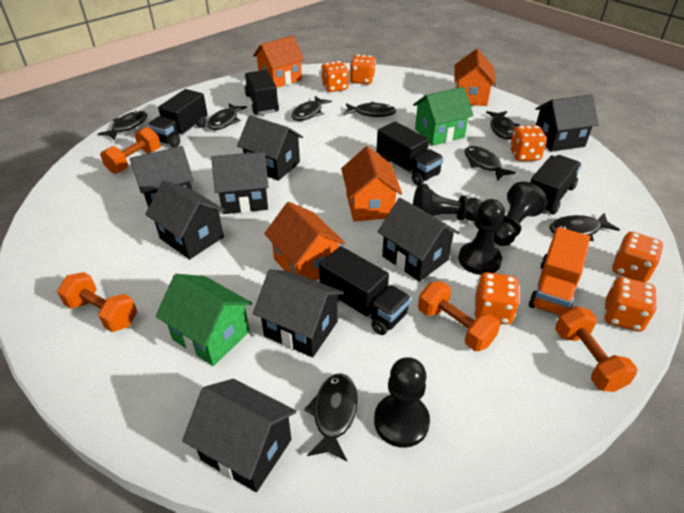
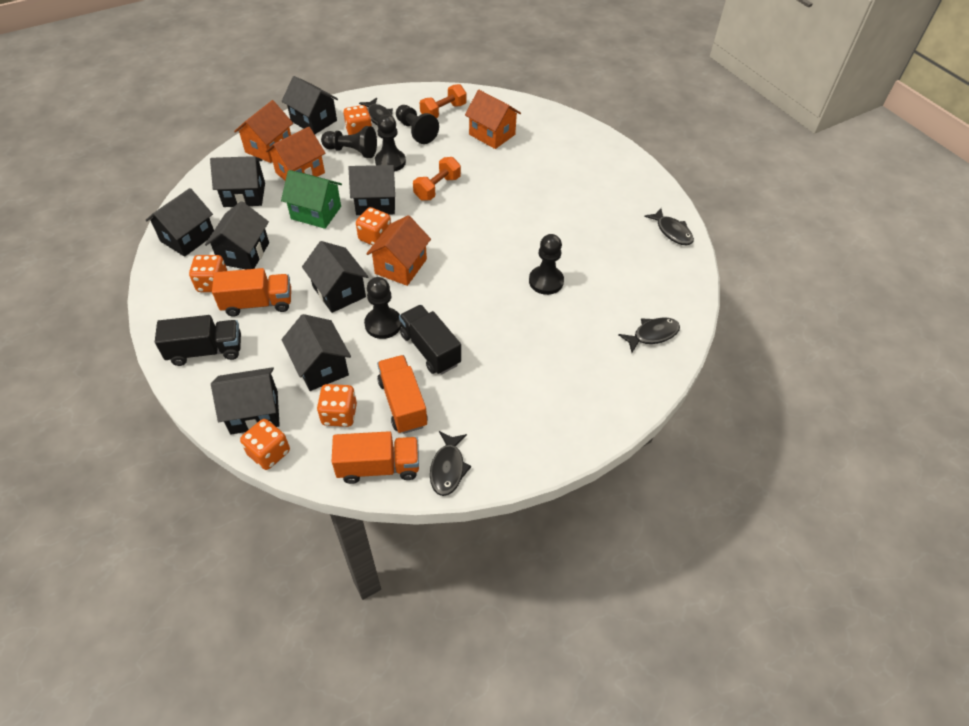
black fish: 8 -> 4
black pawn: 4 -> 5
black truck: 5 -> 2
green house: 2 -> 1
orange dice: 6 -> 5
orange dumbbell: 4 -> 2
orange truck: 1 -> 3

